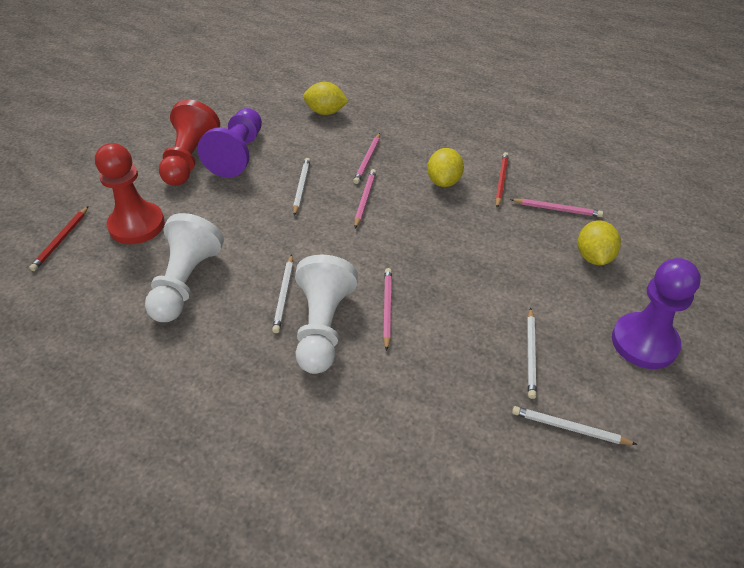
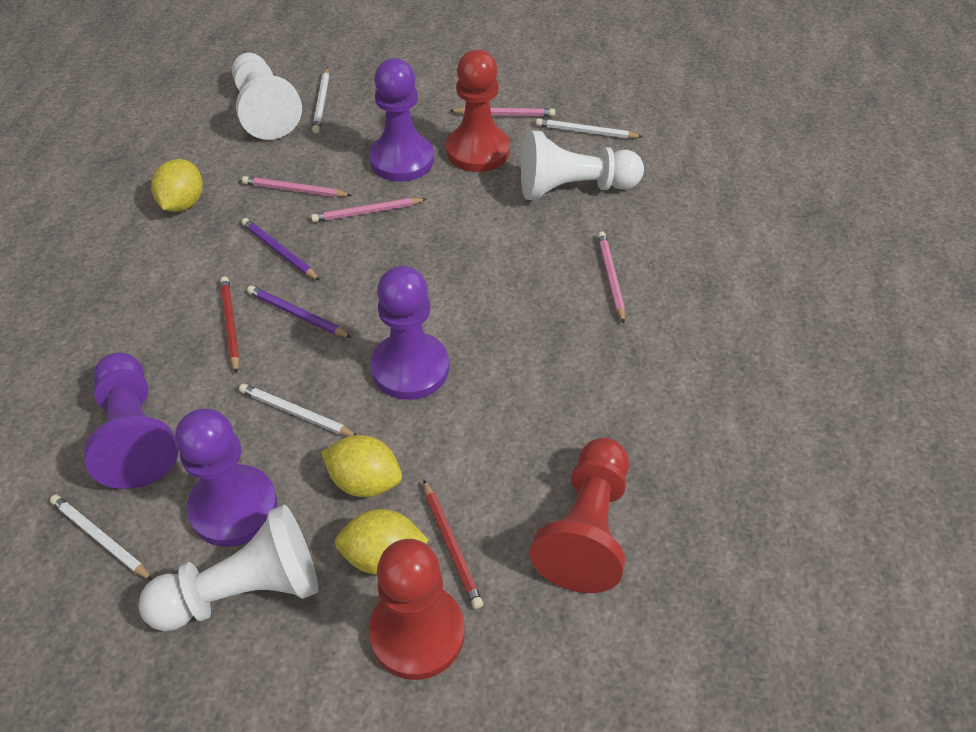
purple pawn: 2 -> 4
purple pencil: 0 -> 2
red pawn: 2 -> 3
white pawn: 2 -> 3

